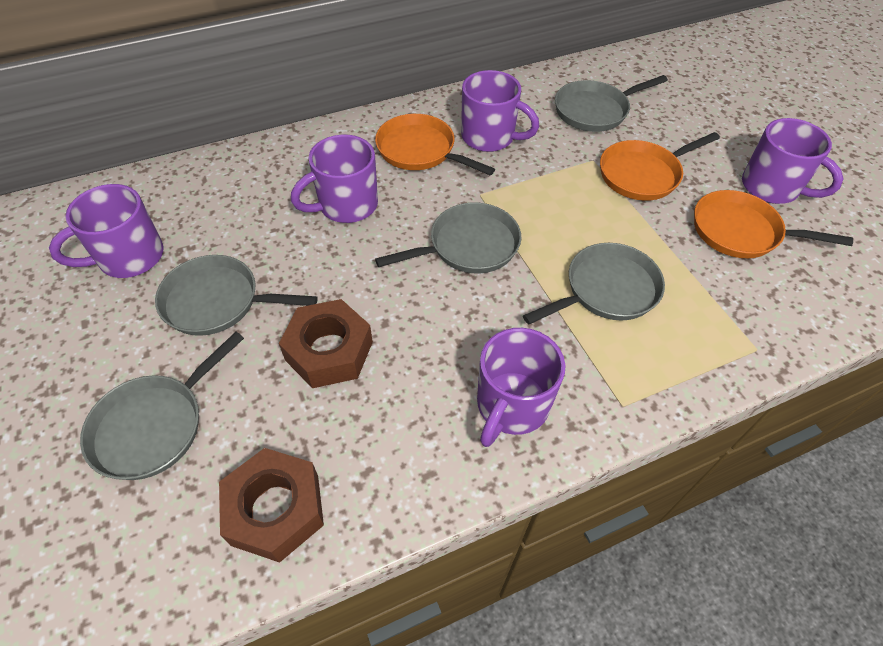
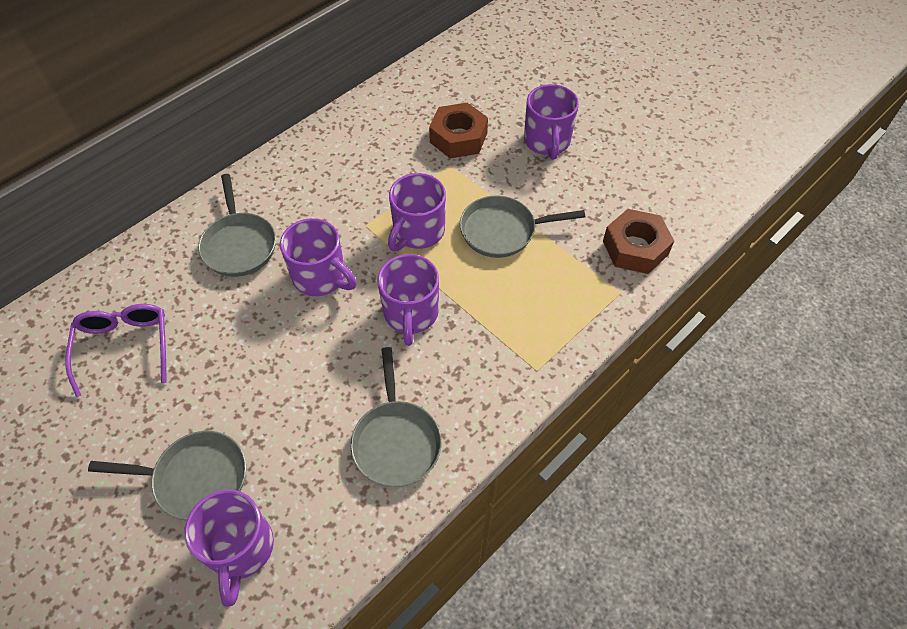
grey pan: 5 -> 4
orange pan: 3 -> 0
purple glasses: 0 -> 1

